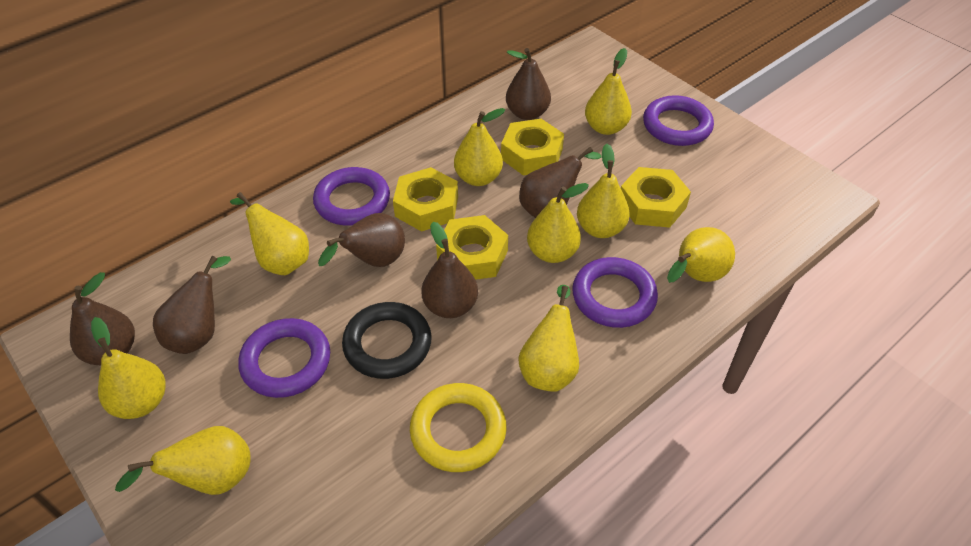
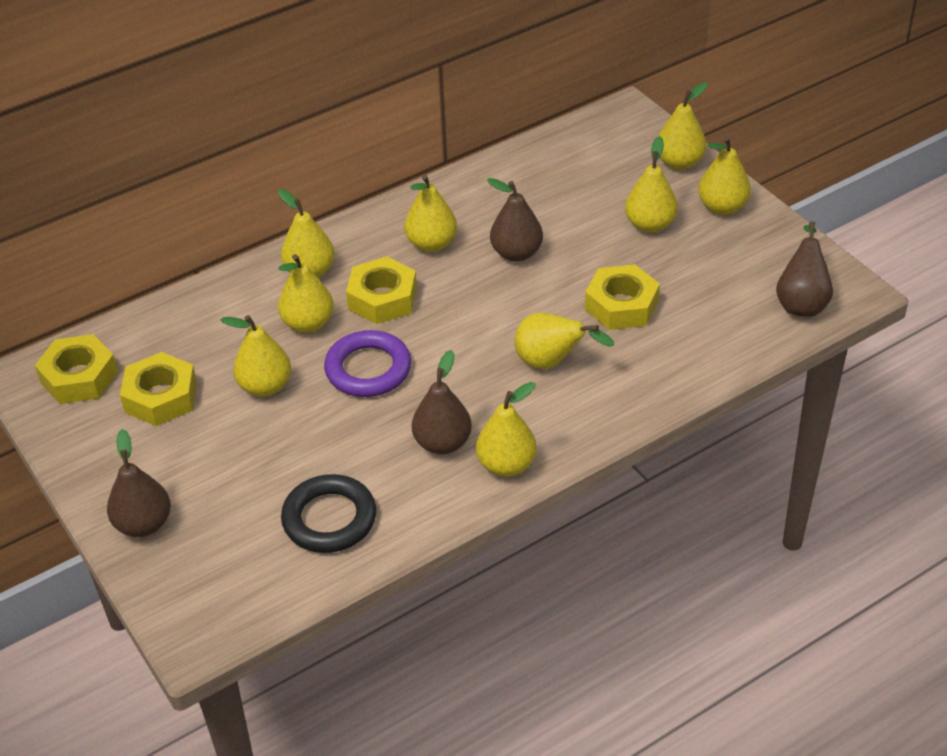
brown pear: 6 -> 4
purple ring: 4 -> 1
yellow ring: 1 -> 0

